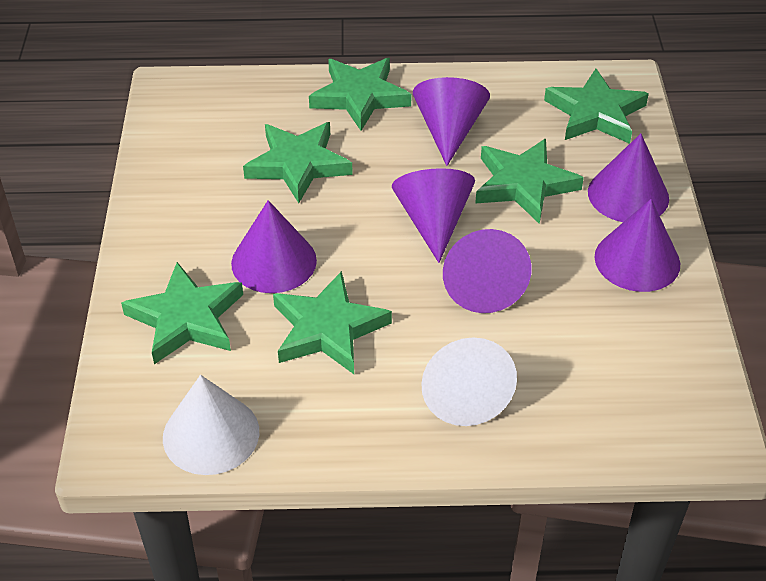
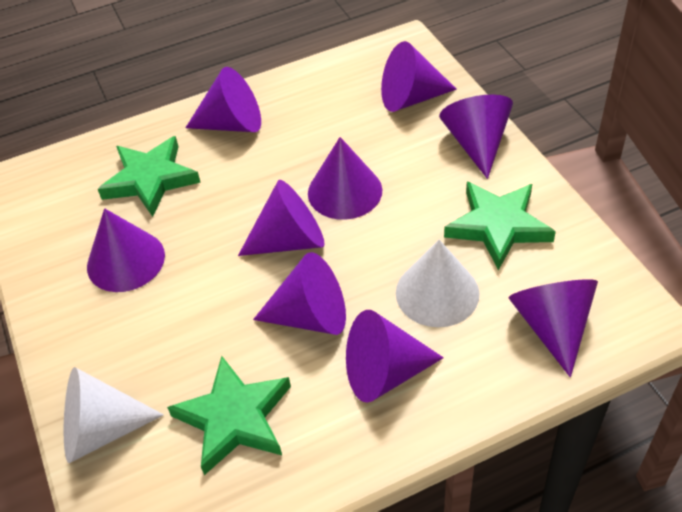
green star: 6 -> 3
purple cone: 6 -> 9

